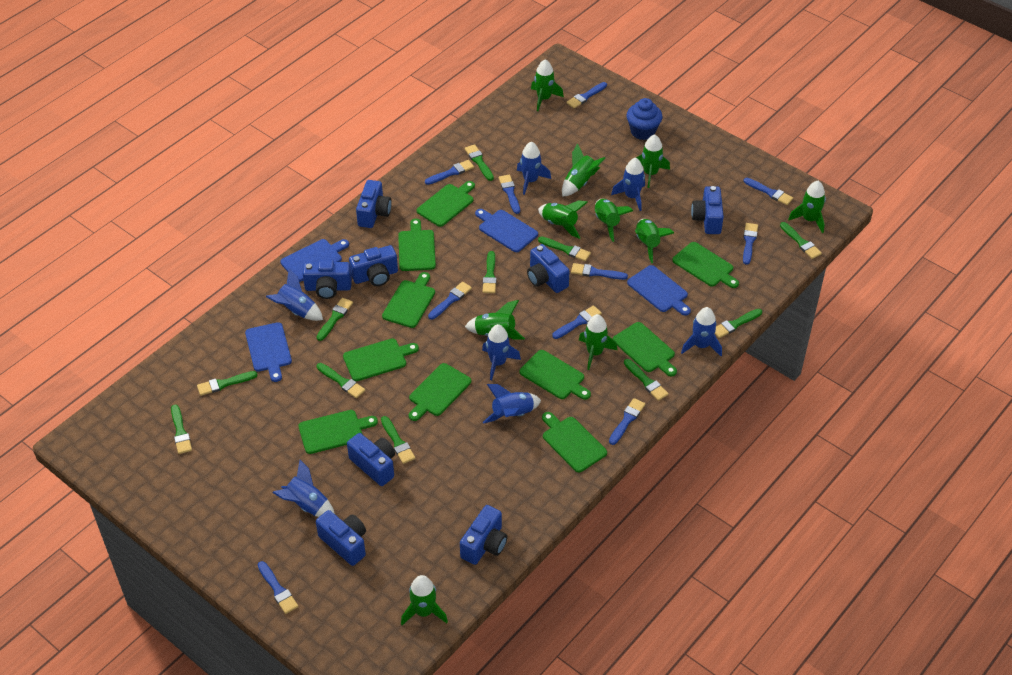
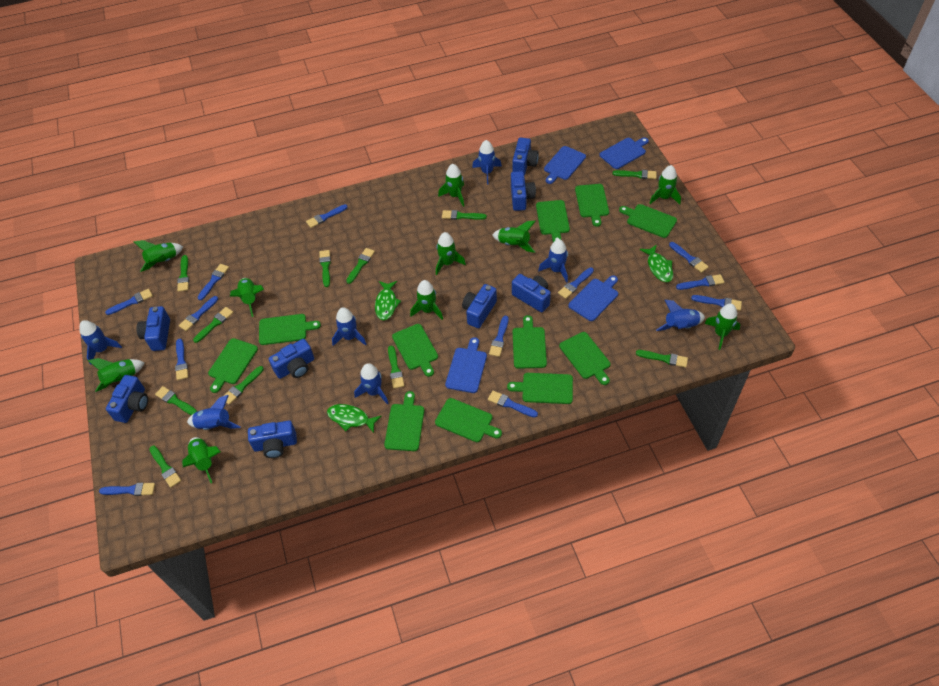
blue brush: 10 -> 12
blue cupcake: 1 -> 0
green cutting board: 10 -> 11
green fish: 0 -> 3

